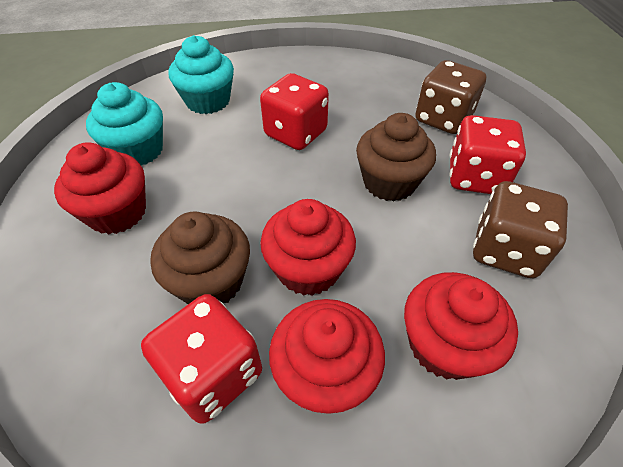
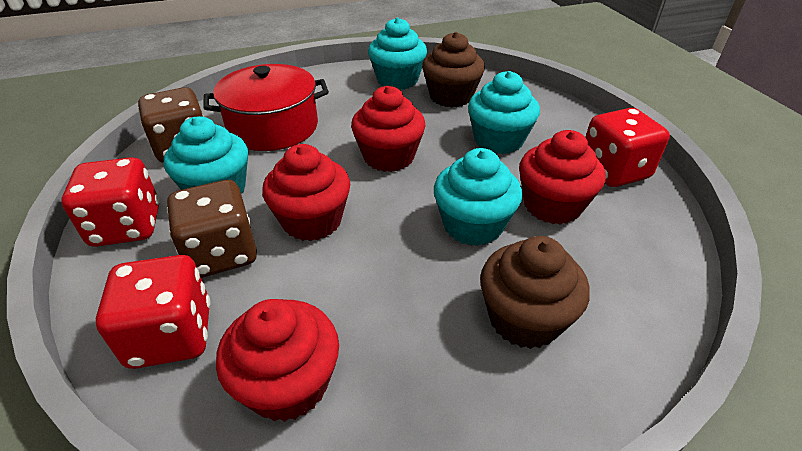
red pot: 0 -> 1
turquoise cupcake: 2 -> 4

